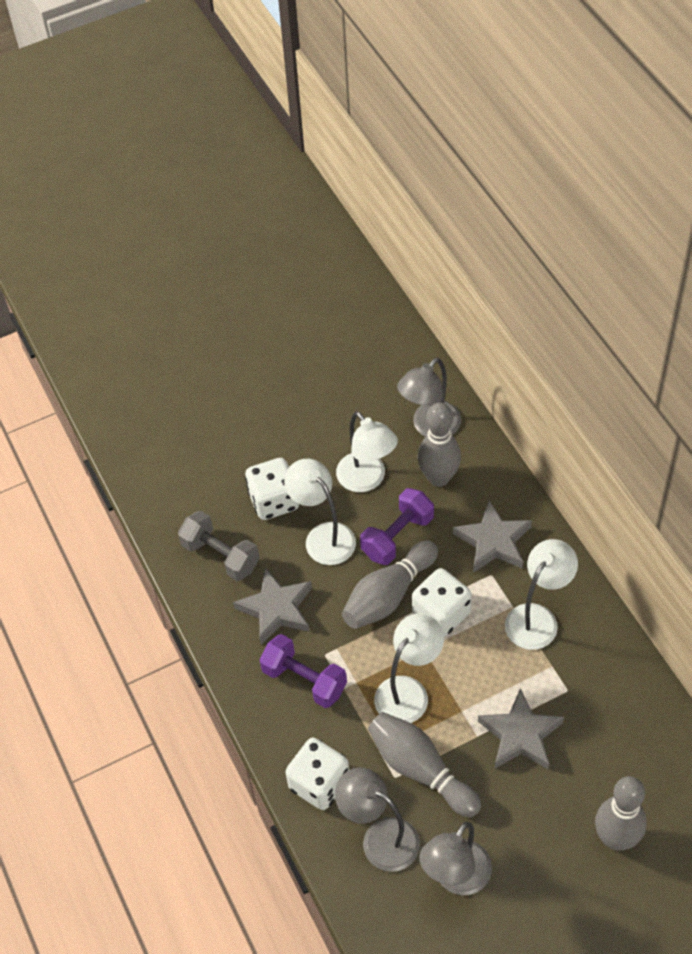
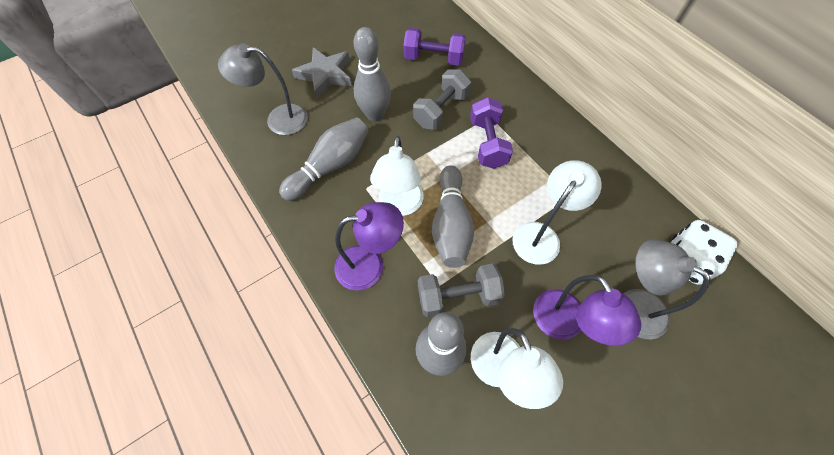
grey dumbbell: 1 -> 2
grey lamp: 3 -> 2
grey star: 3 -> 1
purple lamp: 0 -> 2
white dice: 3 -> 1
white lamp: 4 -> 3

